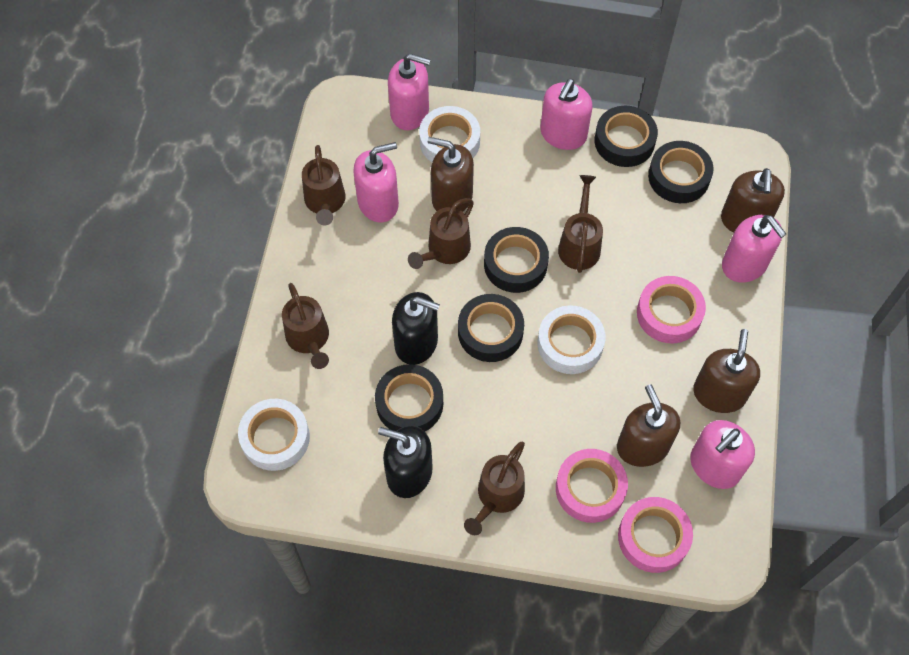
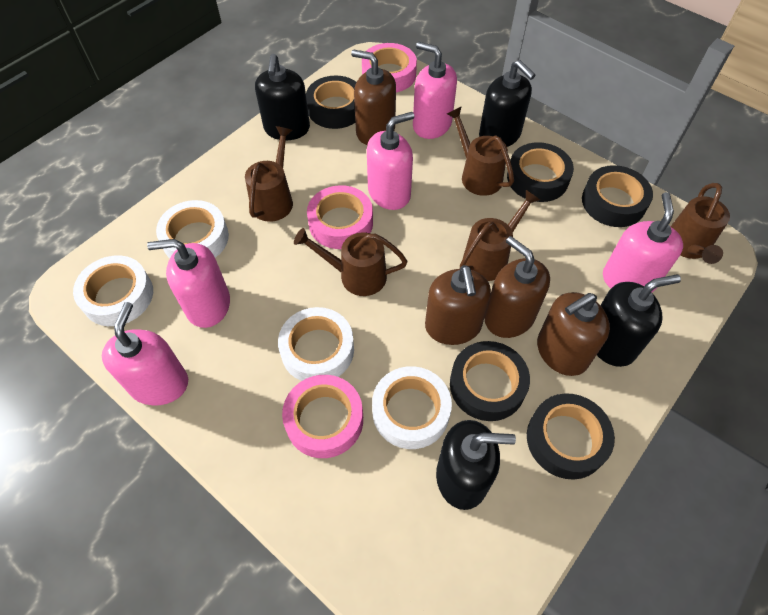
black soap dispenser: 2 -> 4
white tape: 3 -> 4

